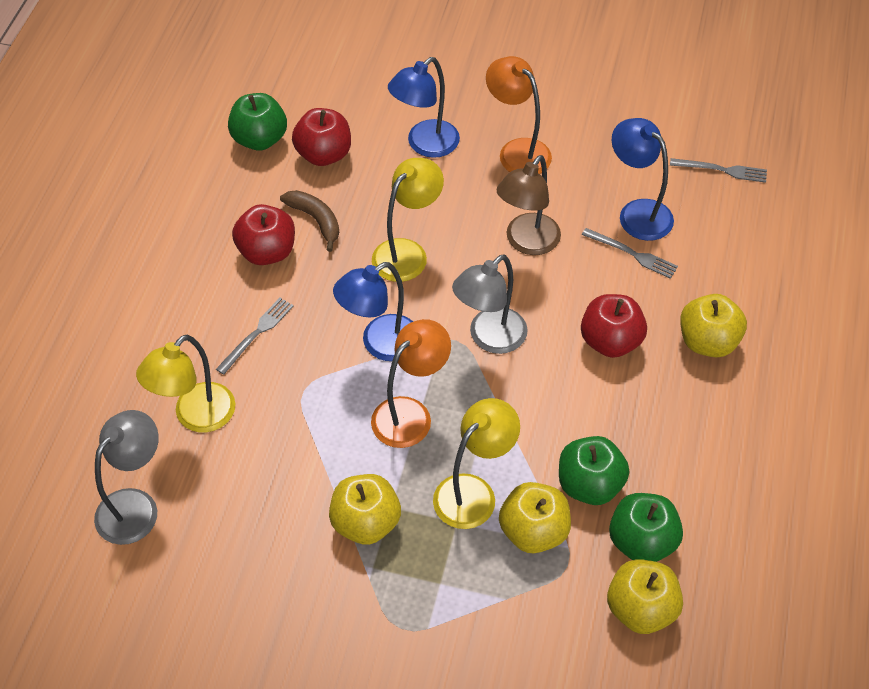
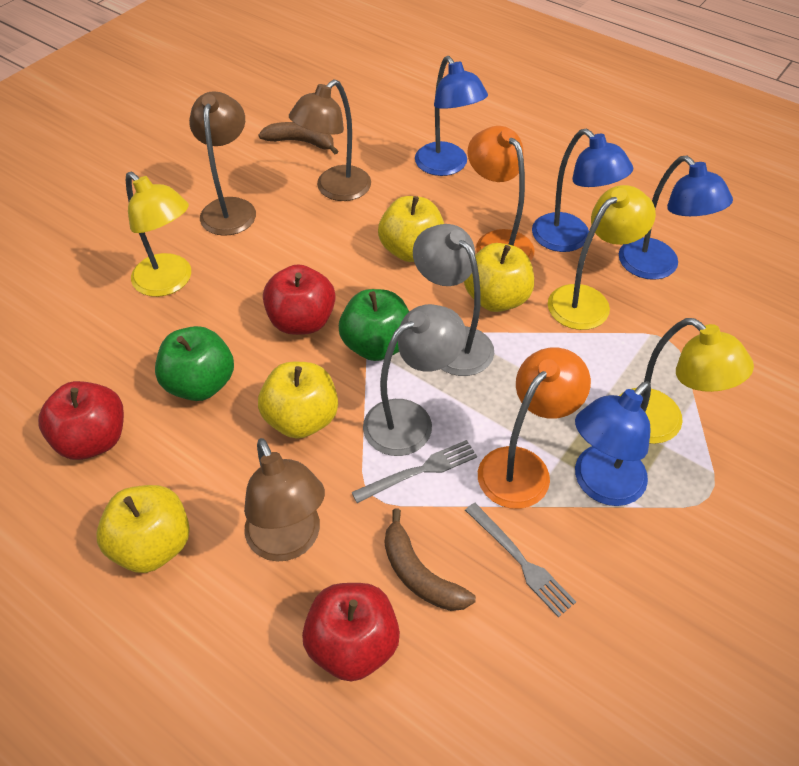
blue lamp: 3 -> 4
brown banana: 1 -> 2
brown lamp: 1 -> 3
green apple: 3 -> 2
grey fork: 3 -> 2

